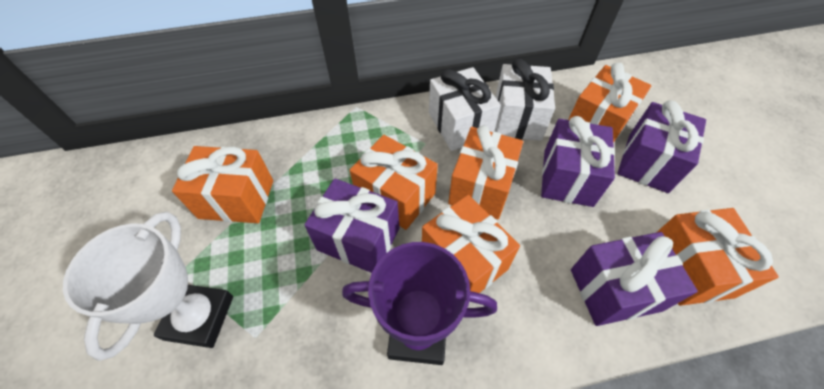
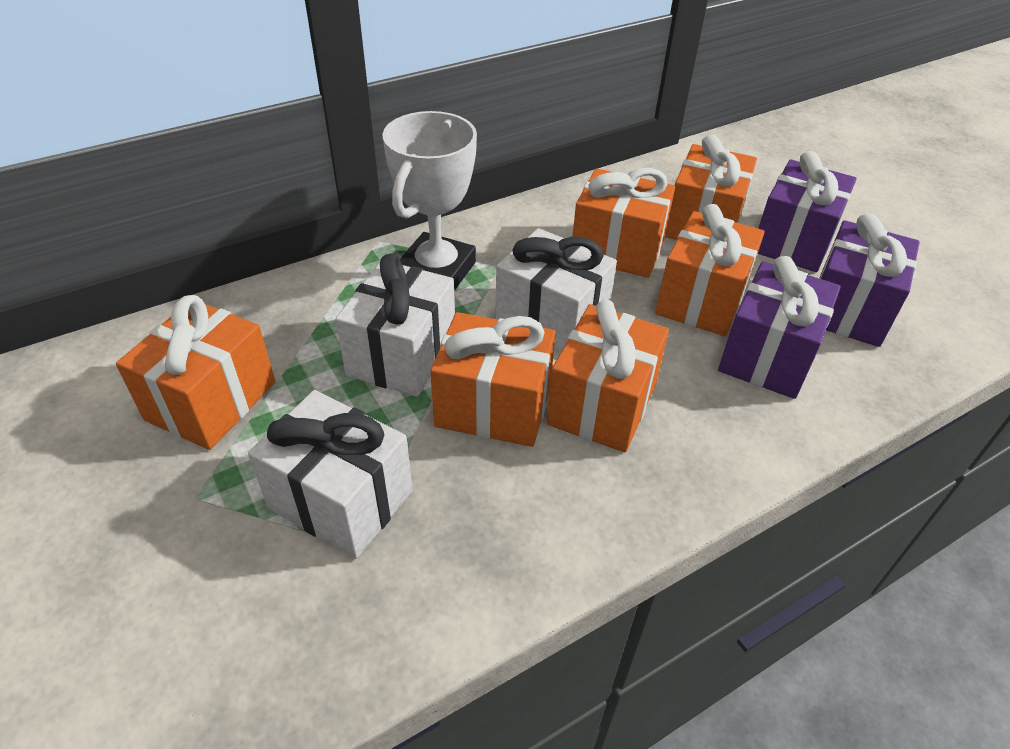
purple gift: 4 -> 3
purple trophy: 1 -> 0
white gift: 2 -> 3

